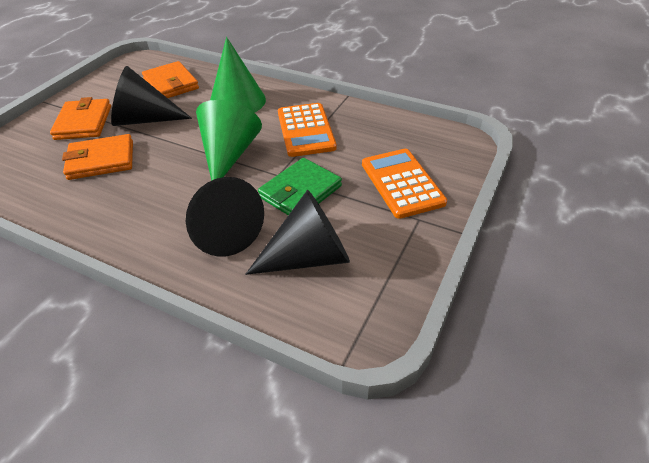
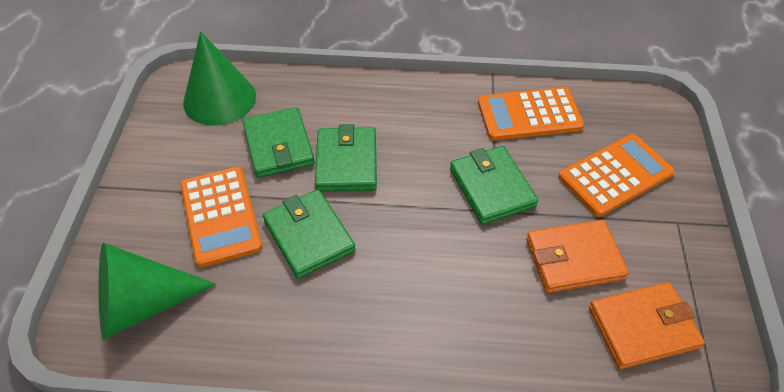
black cone: 3 -> 0
green wallet: 1 -> 4
orange calculator: 2 -> 3
orange wallet: 3 -> 2

